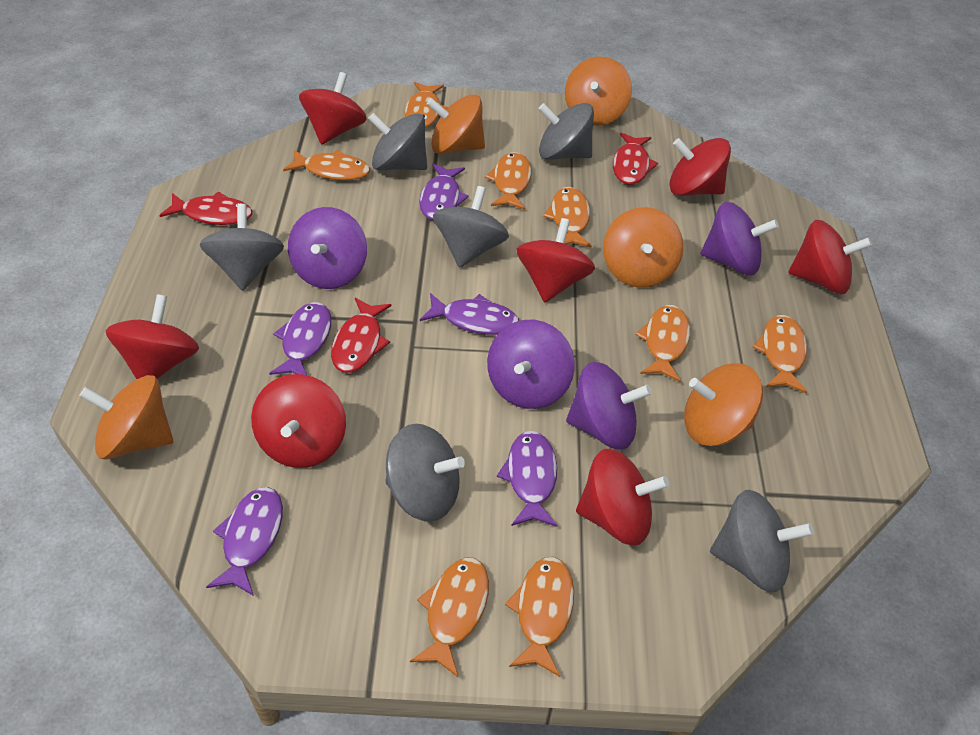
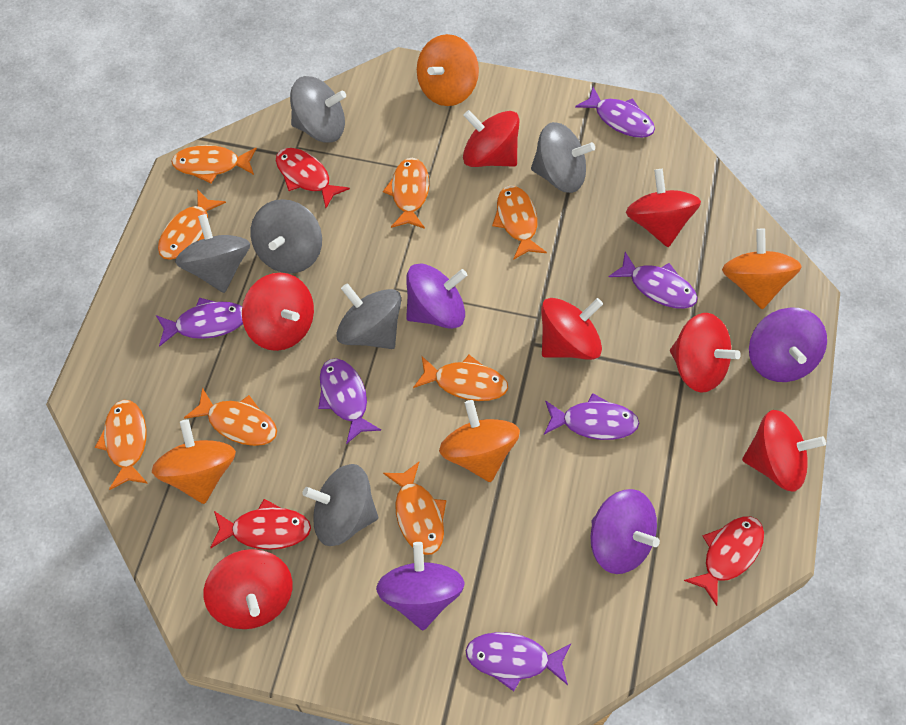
orange spinning top: 5 -> 4
purple fish: 5 -> 6

